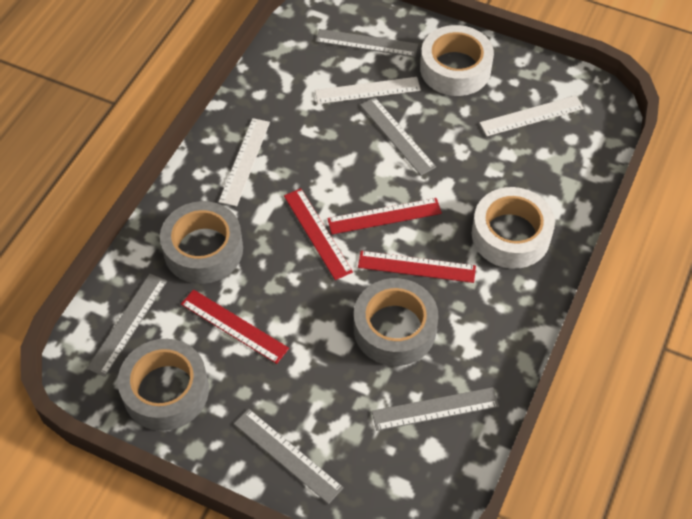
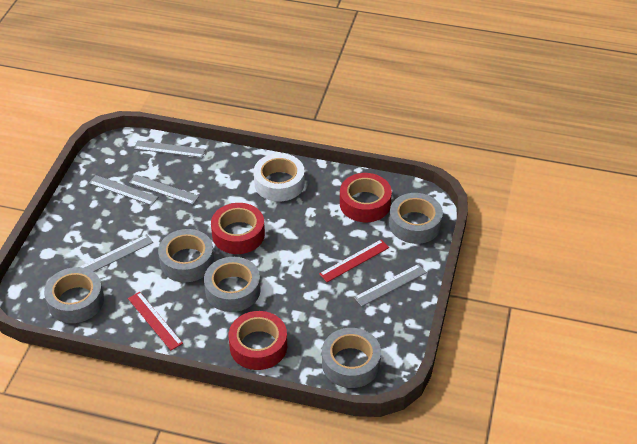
grey tape: 3 -> 5
red ruler: 4 -> 2
red tape: 0 -> 3
white ruler: 3 -> 0
white tape: 2 -> 1

